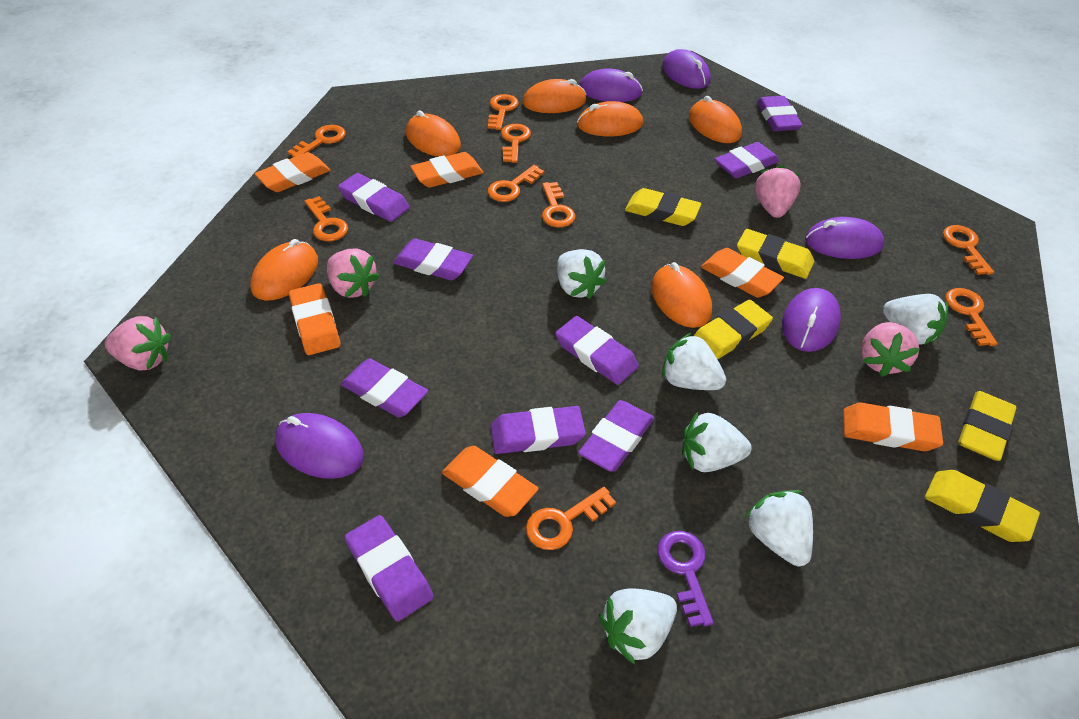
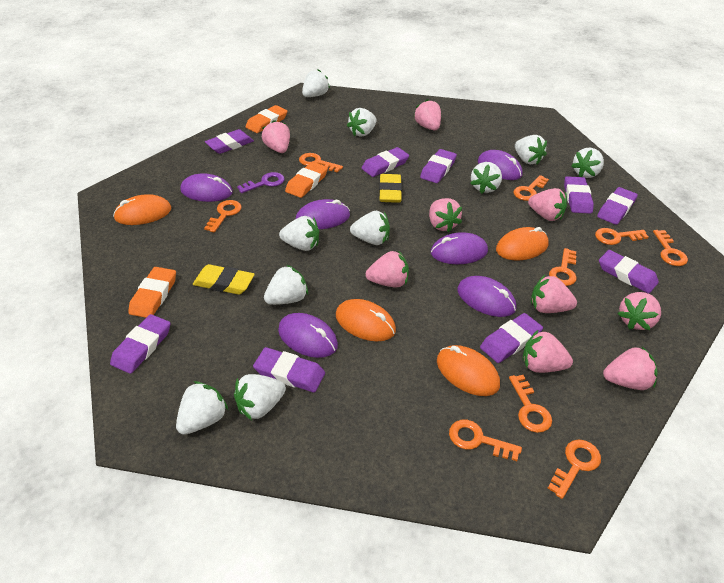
orange eraser: 6 -> 3
orange mouse: 6 -> 4
pink strawberry: 4 -> 9
purple mouse: 5 -> 6
white strawberry: 6 -> 10
yellow eraser: 5 -> 2

